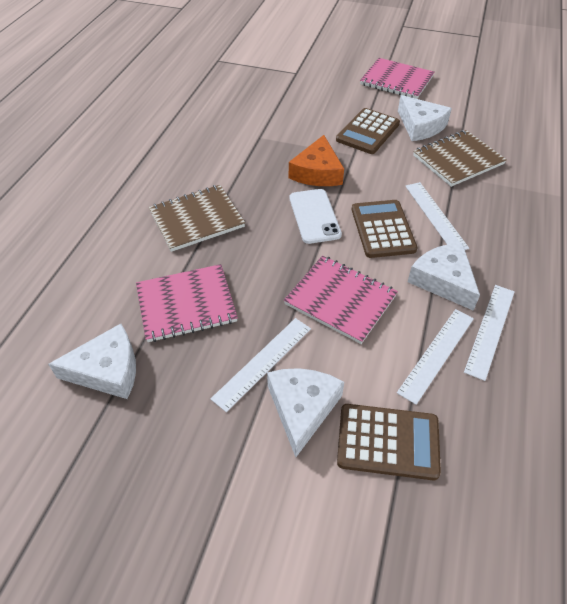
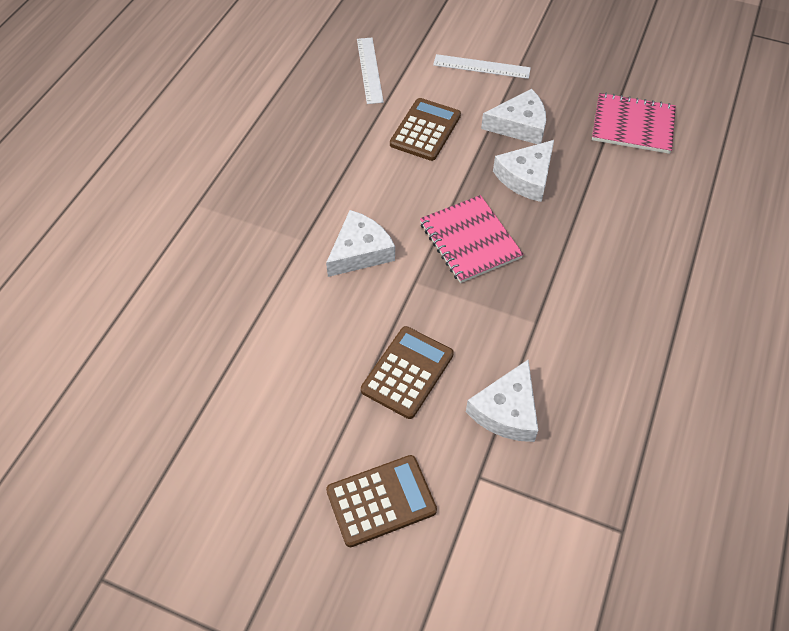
brown notebook: 2 -> 0
orange cheese: 1 -> 0
pink notebook: 3 -> 2
white phone: 1 -> 0
white ruler: 4 -> 2

